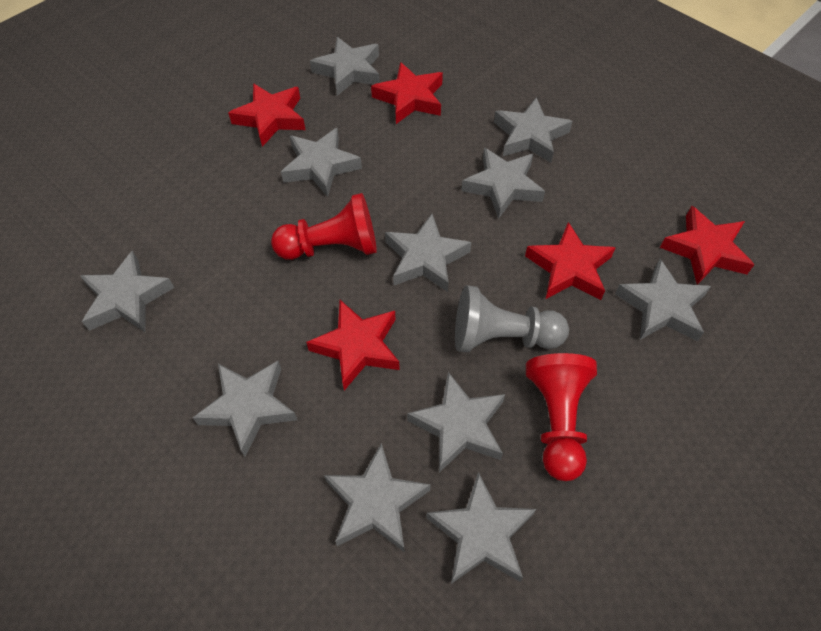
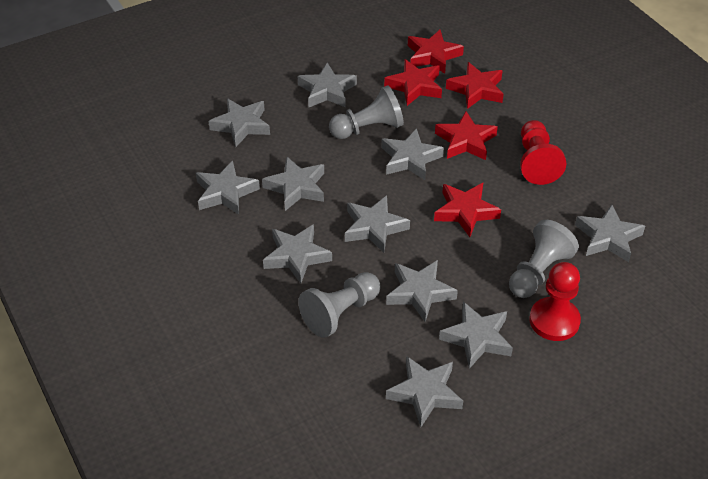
grey pawn: 1 -> 3

